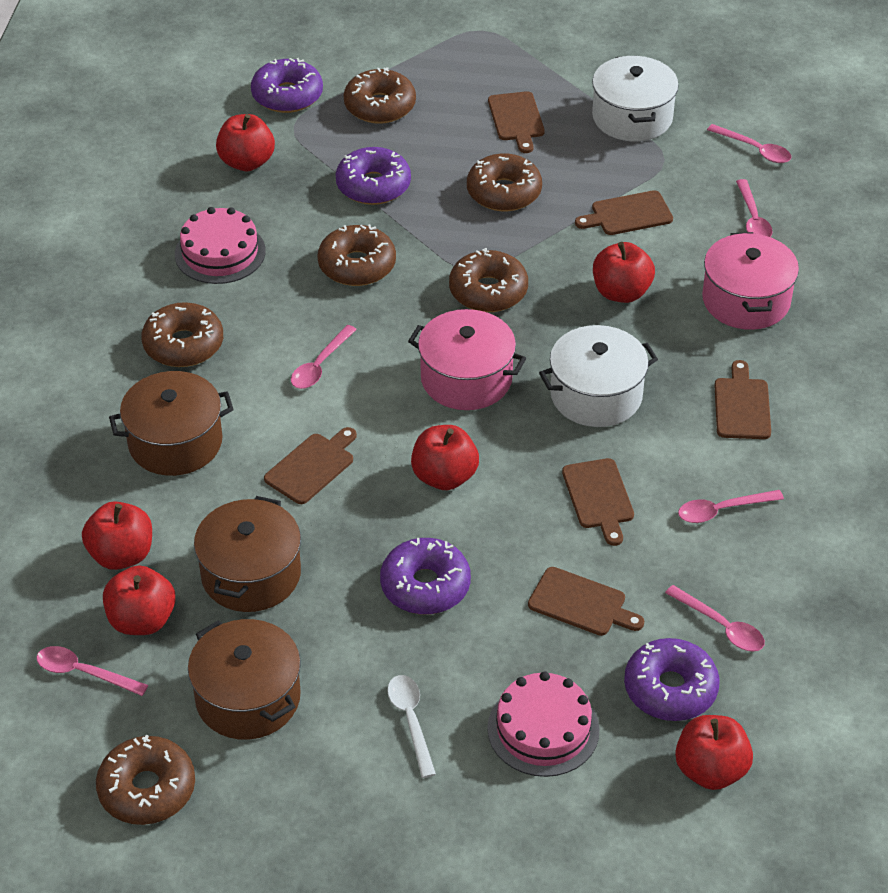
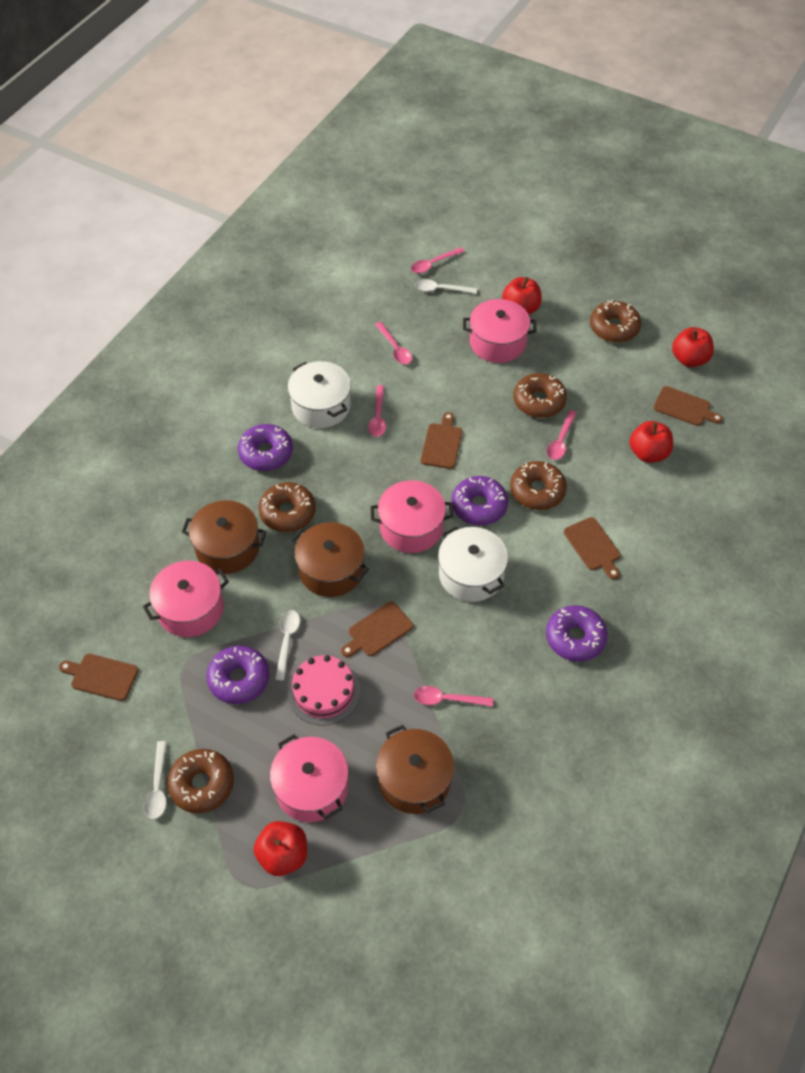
brown cutting board: 6 -> 5
brown donut: 6 -> 5
pink cake: 2 -> 1
pink pot: 2 -> 4
pink spoon: 6 -> 5
red apple: 6 -> 4
white spoon: 1 -> 3

